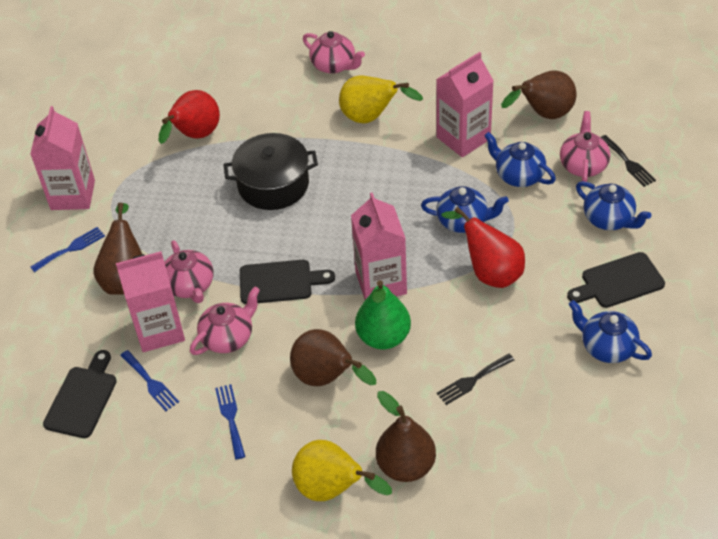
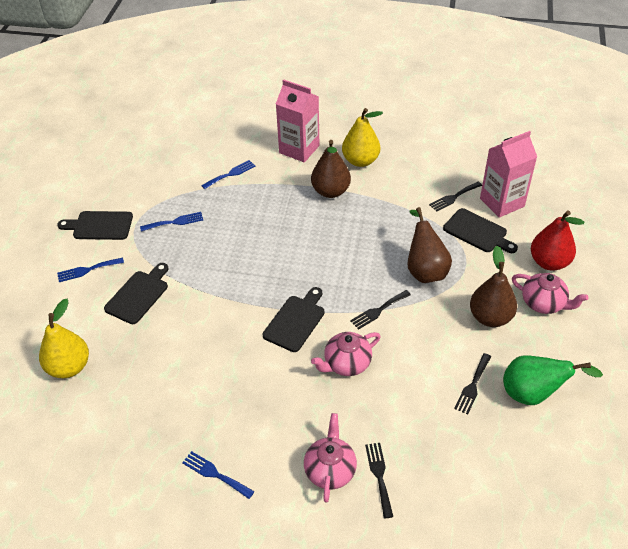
black cutting board: 3 -> 4
black fork: 2 -> 4
black pot: 1 -> 0
blue fork: 3 -> 4
blue teapot: 4 -> 0
brown pear: 4 -> 3
pink carton: 4 -> 2
pink teapot: 4 -> 3
red pear: 2 -> 1

